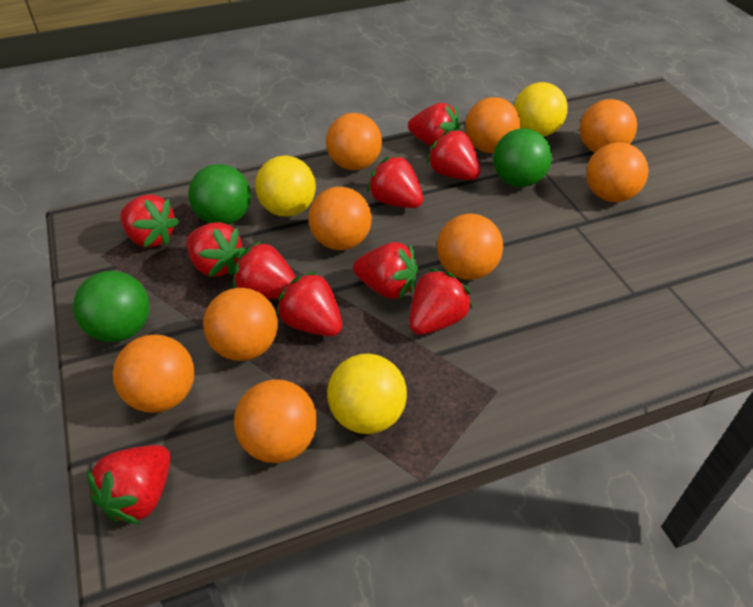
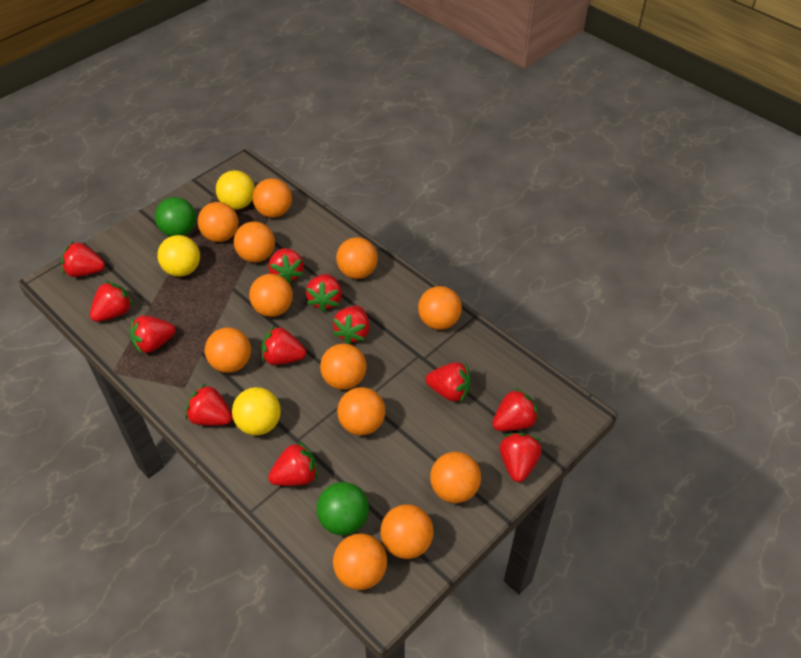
green ball: 3 -> 2
orange ball: 9 -> 12
red strawberry: 10 -> 12

